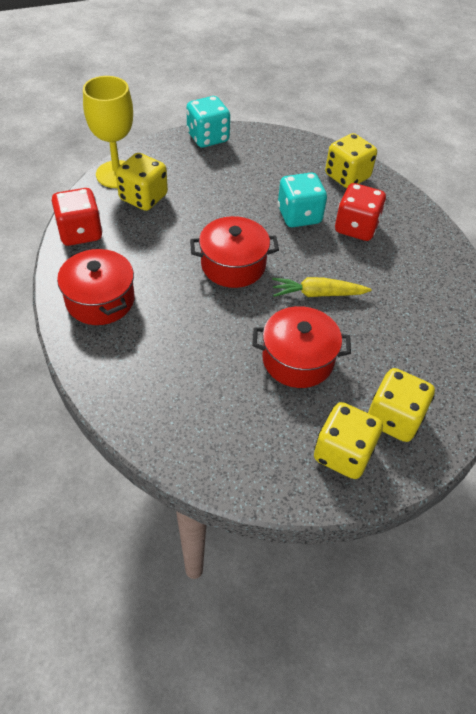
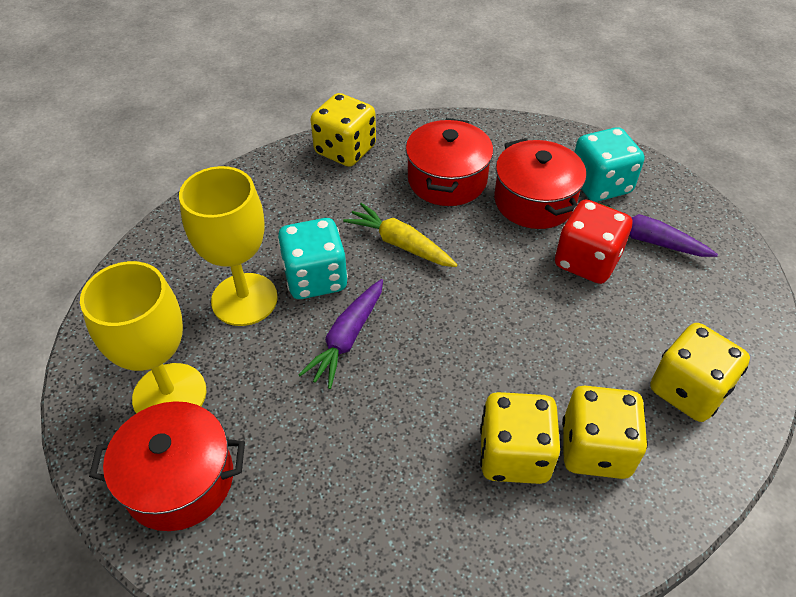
purple carrot: 0 -> 2
red dice: 2 -> 1
yellow goblet: 1 -> 2

